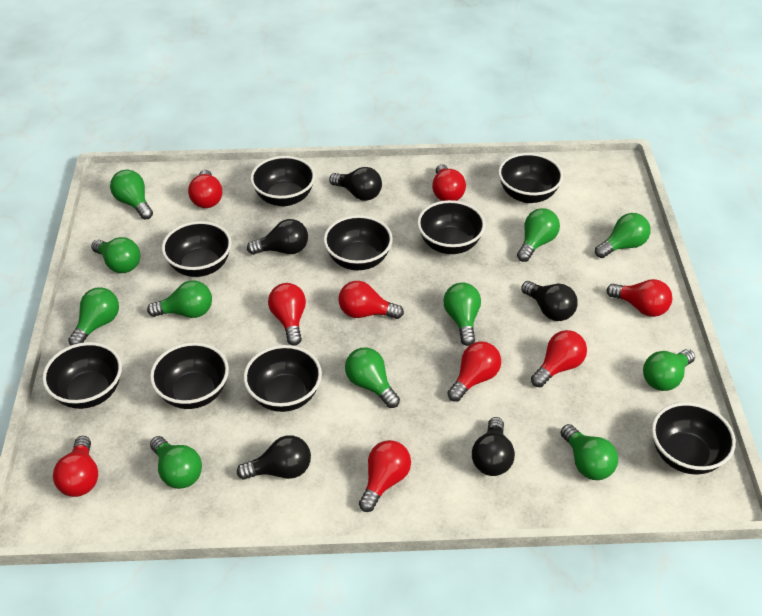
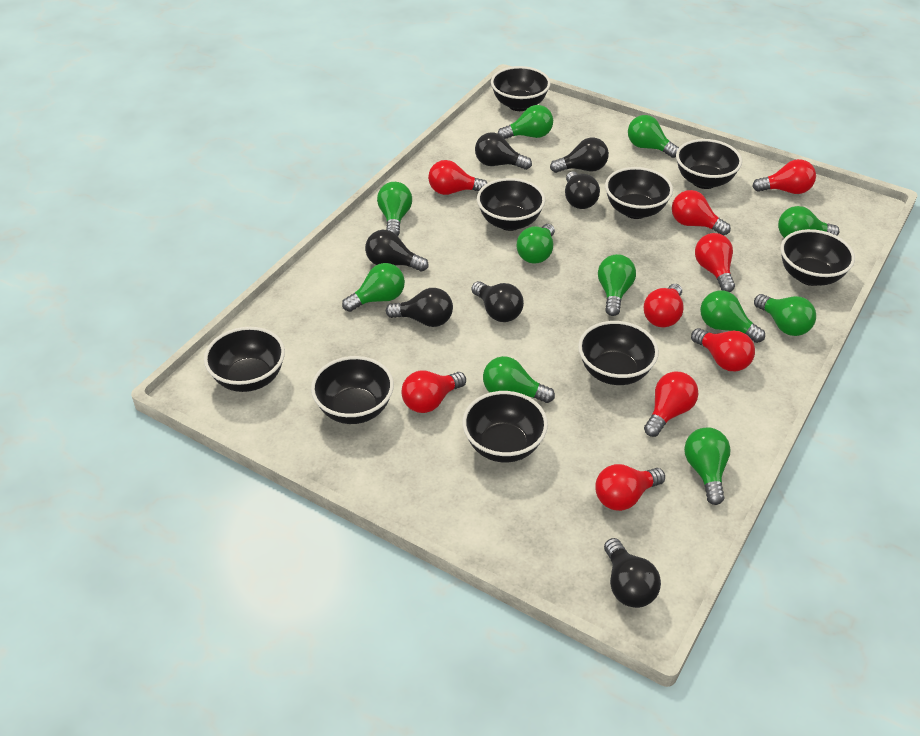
black light bulb: 5 -> 7

